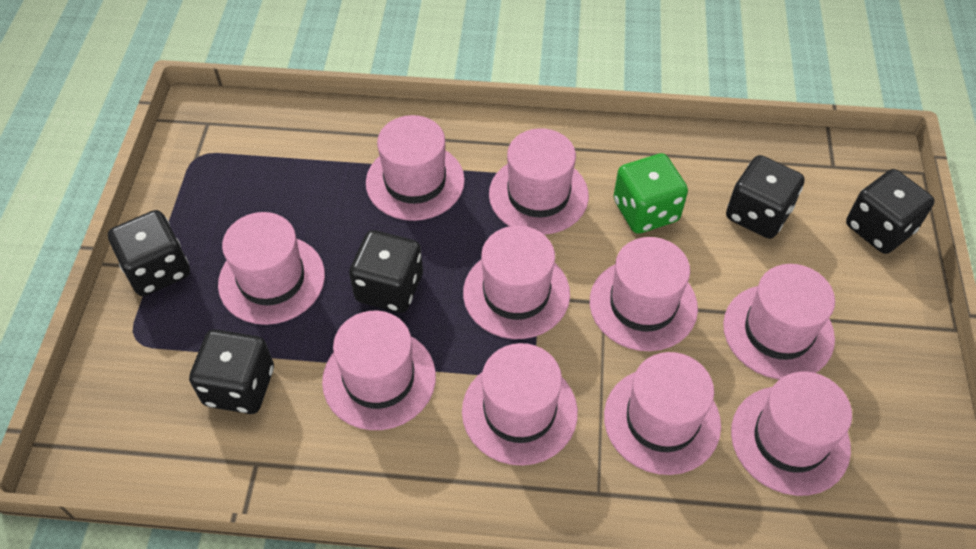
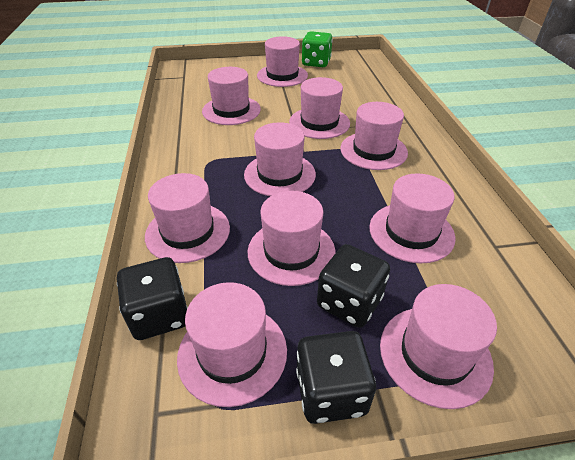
black dice: 5 -> 3

